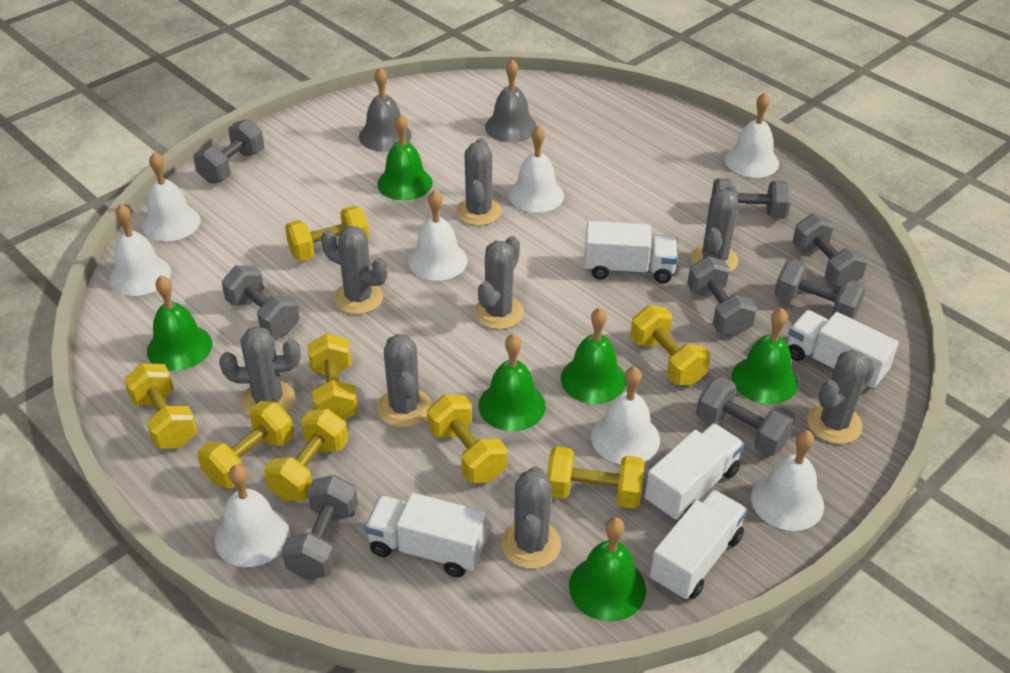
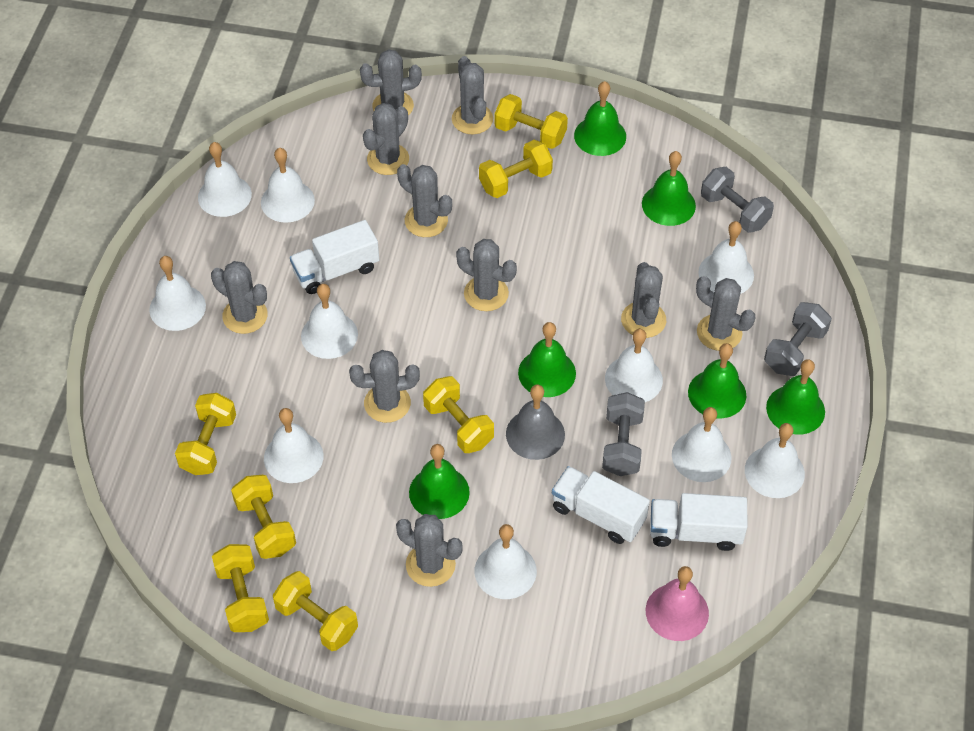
grey bell: 2 -> 1
grey cactus: 8 -> 10
grey dumbbell: 8 -> 3
pink bell: 0 -> 1
white bell: 8 -> 10
white truck: 5 -> 3
yellow dumbbell: 8 -> 7

